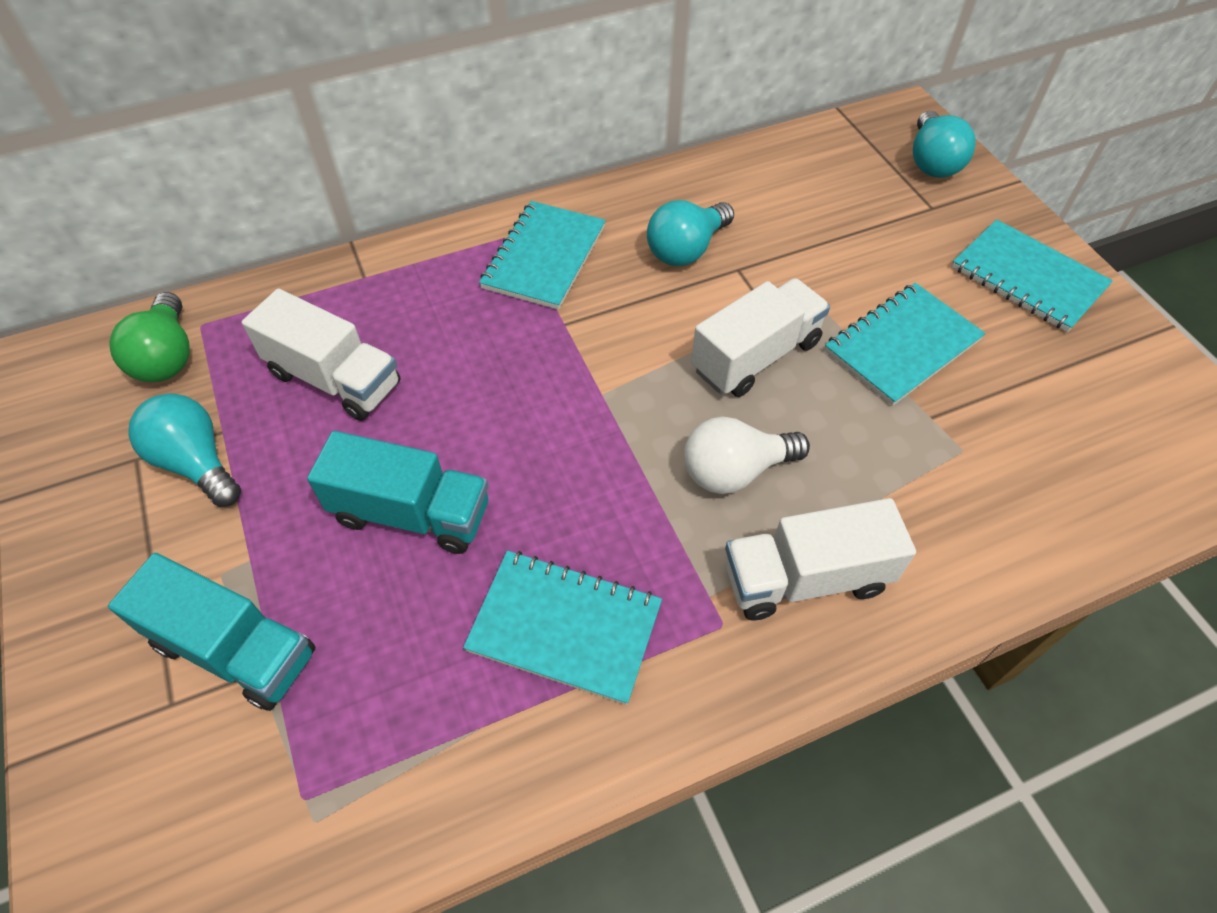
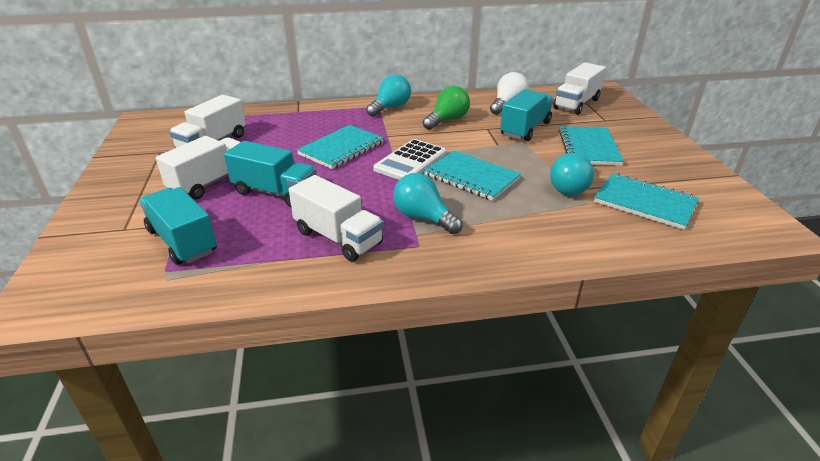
turquoise truck: 2 -> 3
white calculator: 0 -> 1
white truck: 3 -> 4

